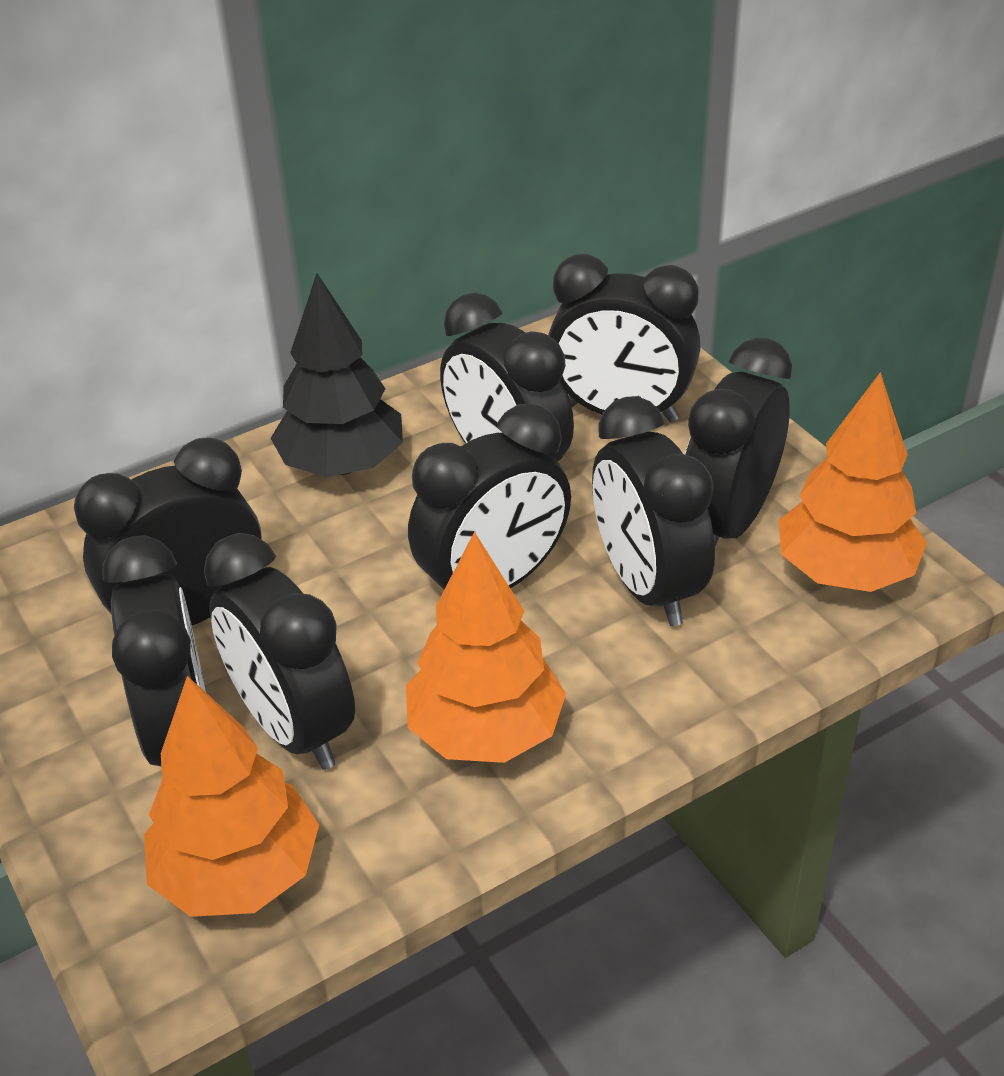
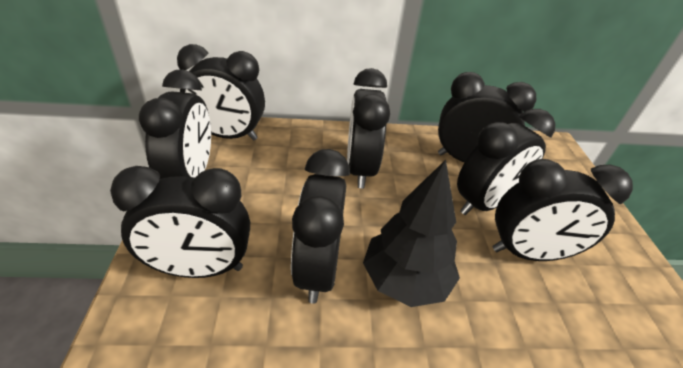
orange tree: 3 -> 0

